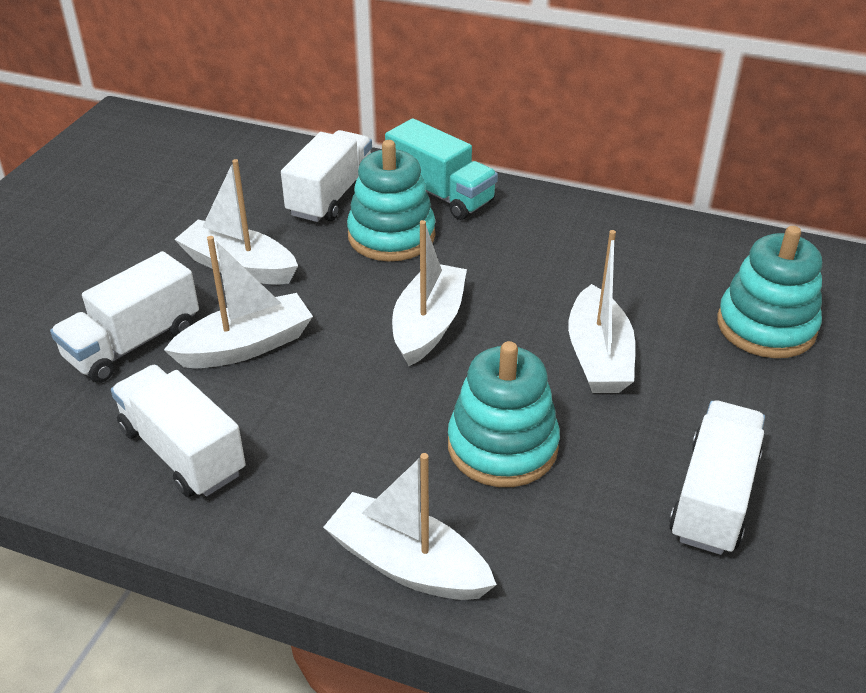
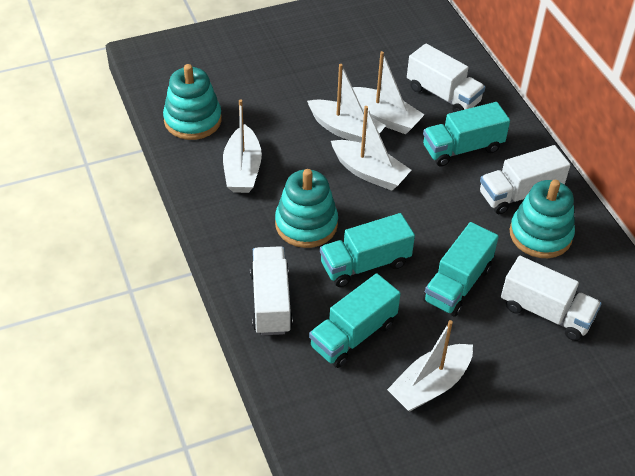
turquoise truck: 1 -> 4

